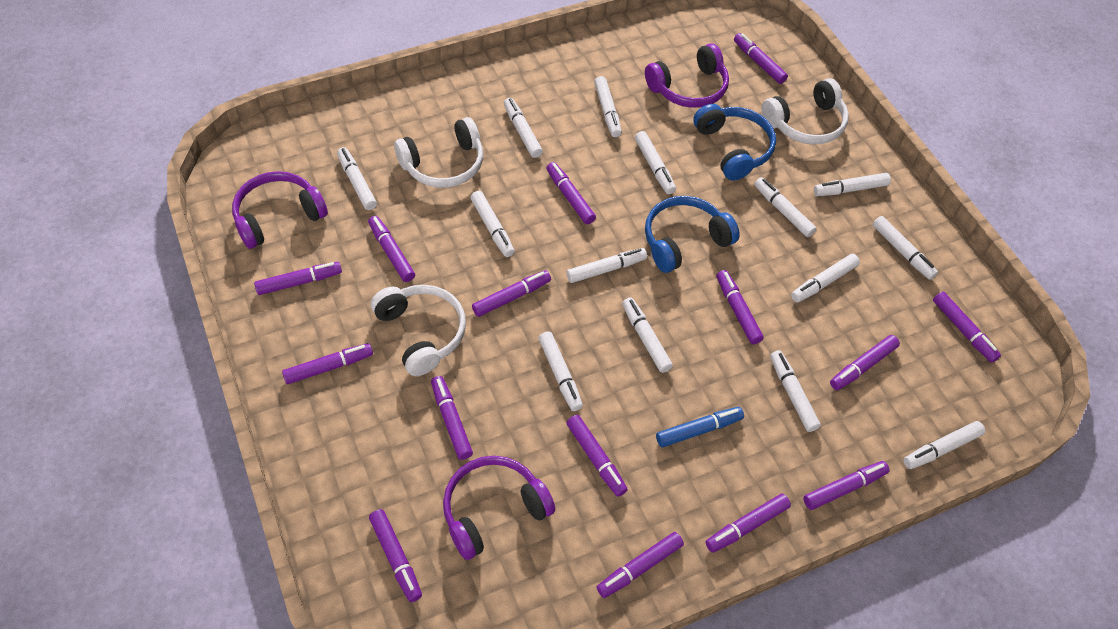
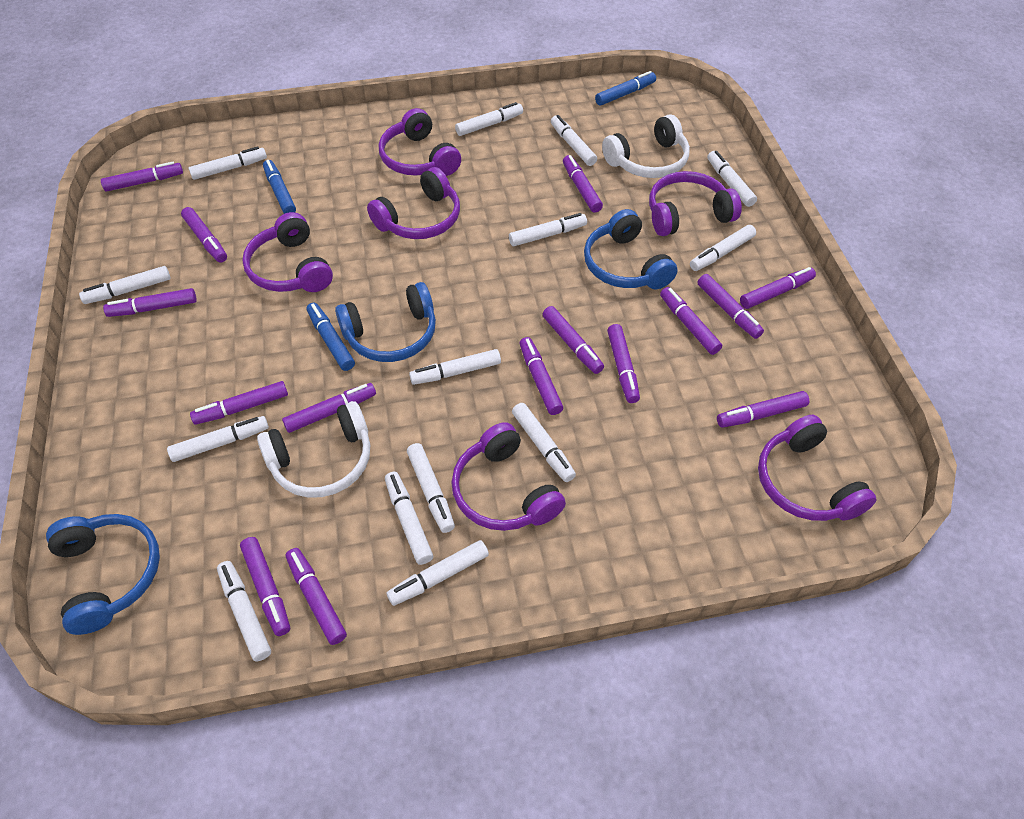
blue headphones: 2 -> 3
blue marker: 1 -> 3
purple headphones: 3 -> 6
white headphones: 3 -> 2

